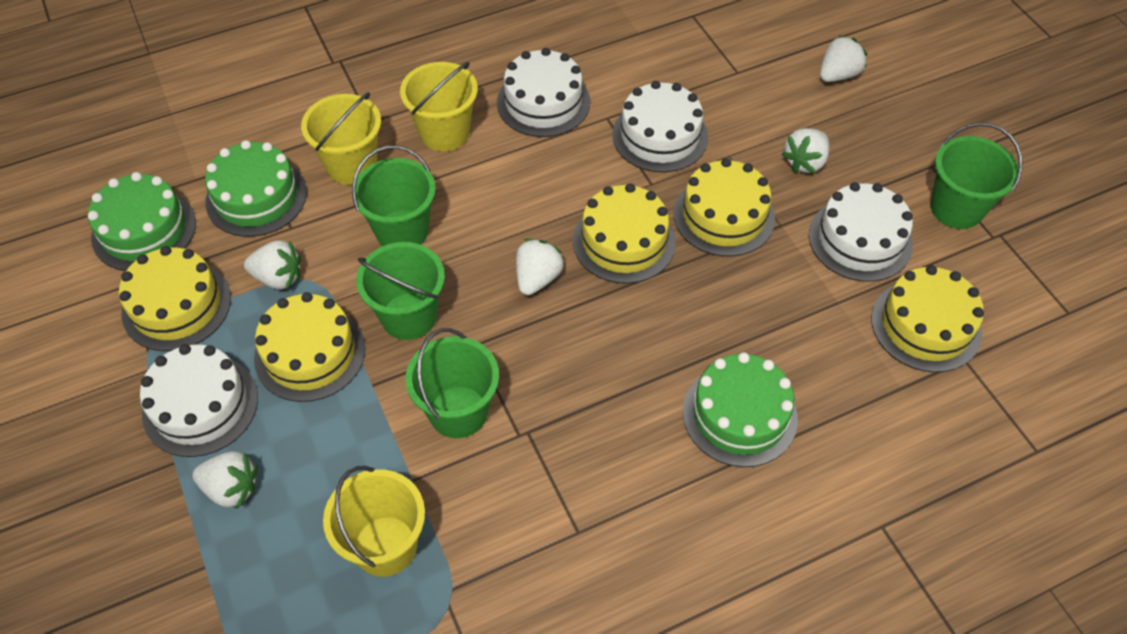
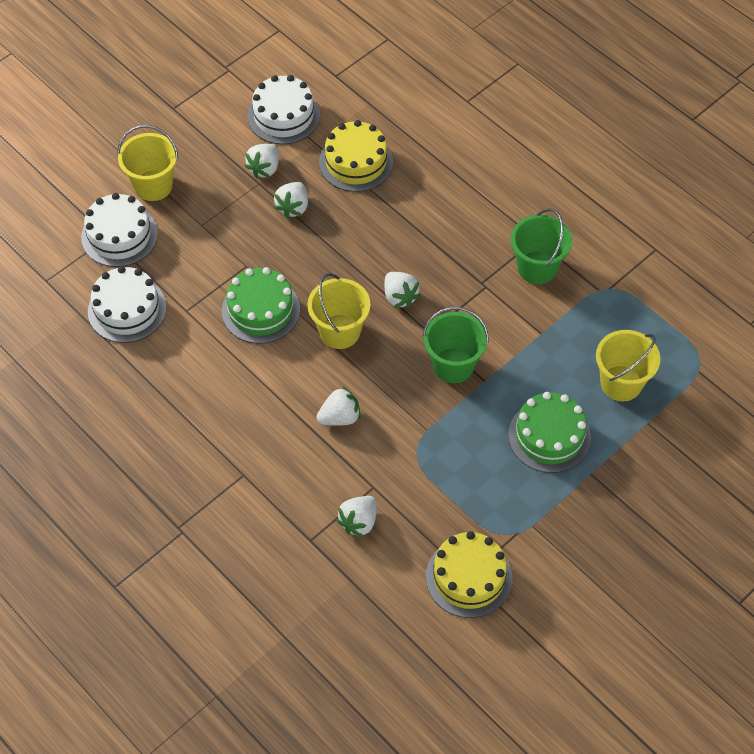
green bucket: 4 -> 2
green cake: 3 -> 2
white cake: 4 -> 3
yellow cake: 5 -> 2

